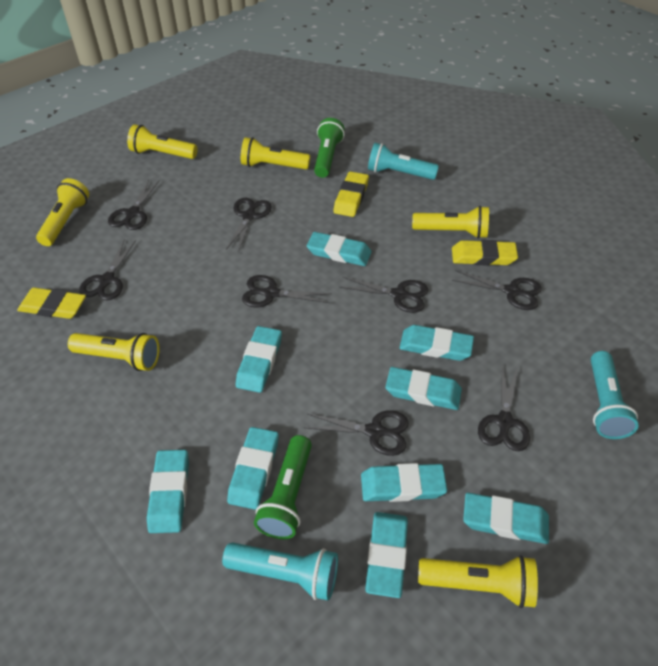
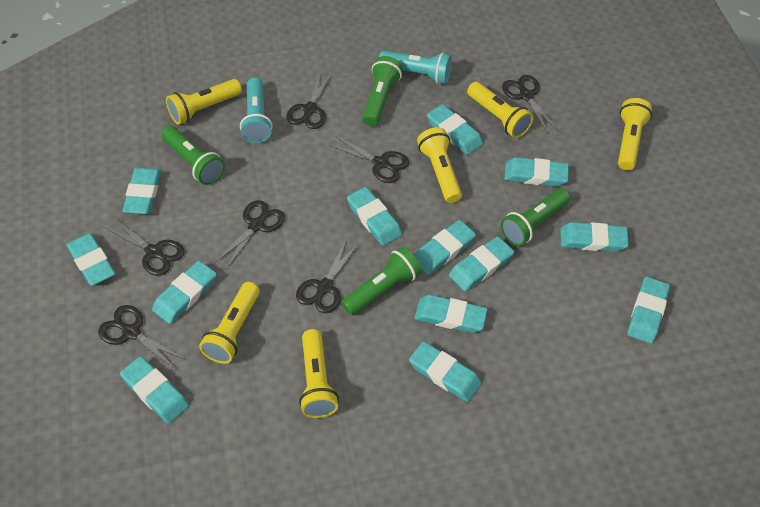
black scissors: 8 -> 7
green flashlight: 2 -> 4
turquoise eraser: 9 -> 13
turquoise flashlight: 3 -> 2
yellow eraser: 3 -> 0

